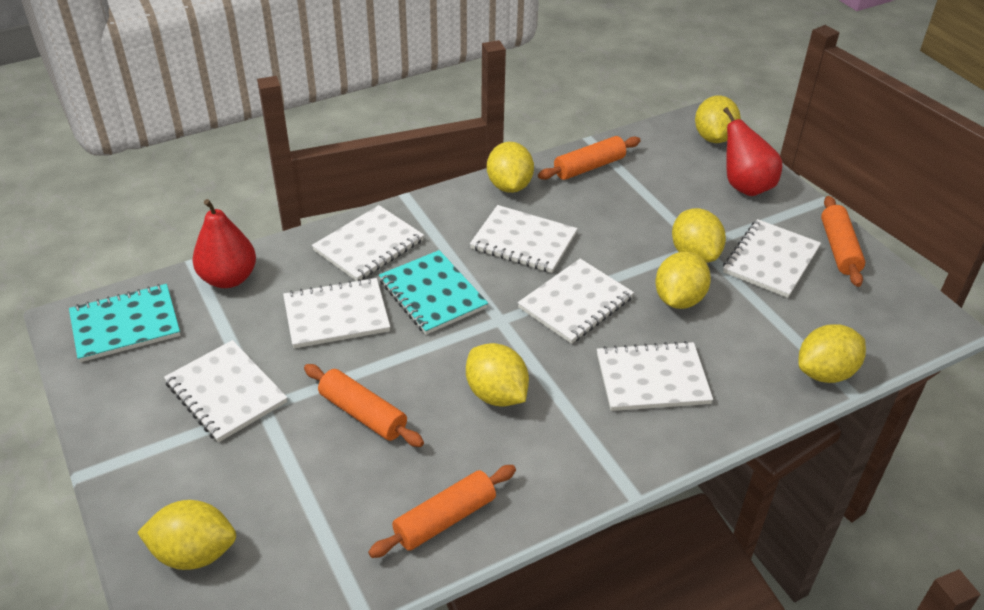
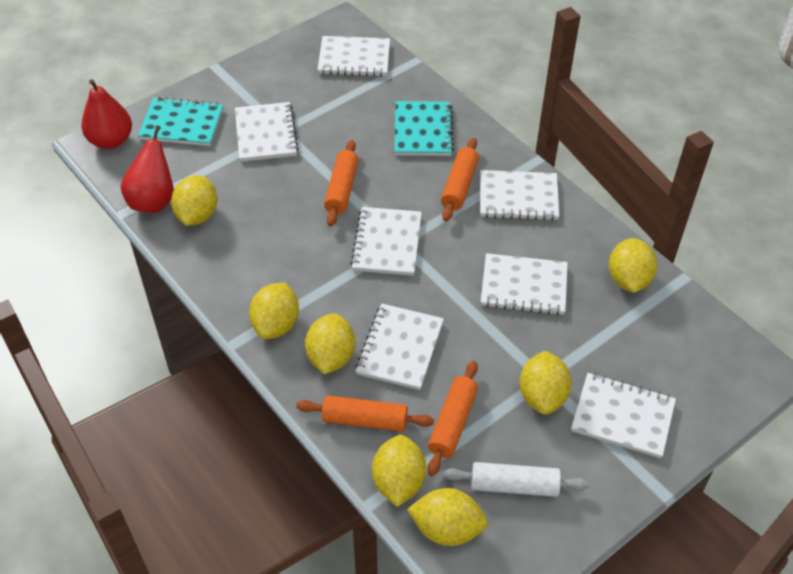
white rolling pin: 0 -> 1

